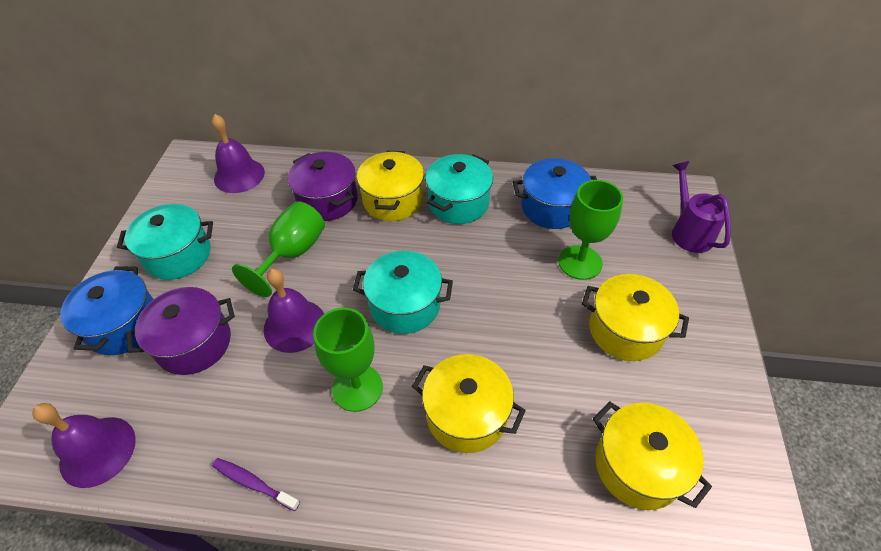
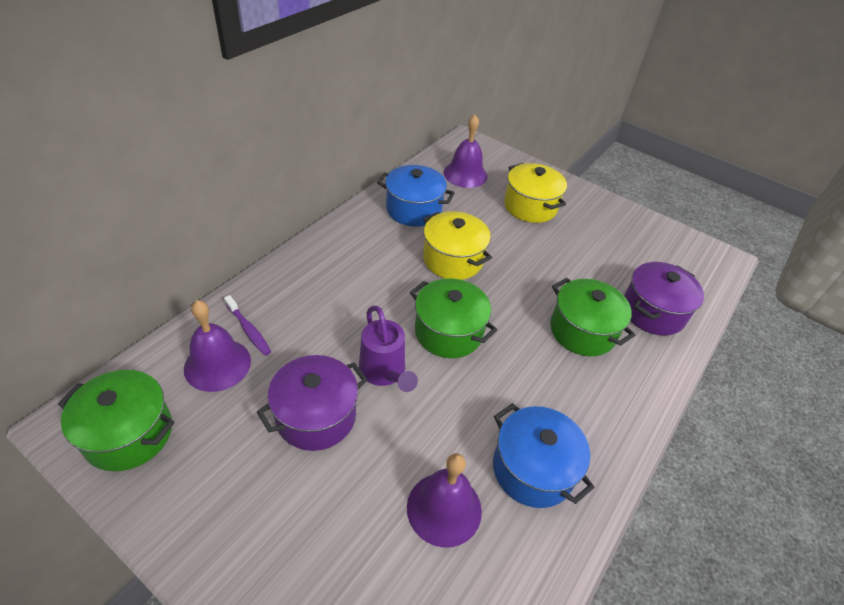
green goblet: 3 -> 0
green pot: 0 -> 3
turquoise pot: 3 -> 0
yellow pot: 4 -> 2

